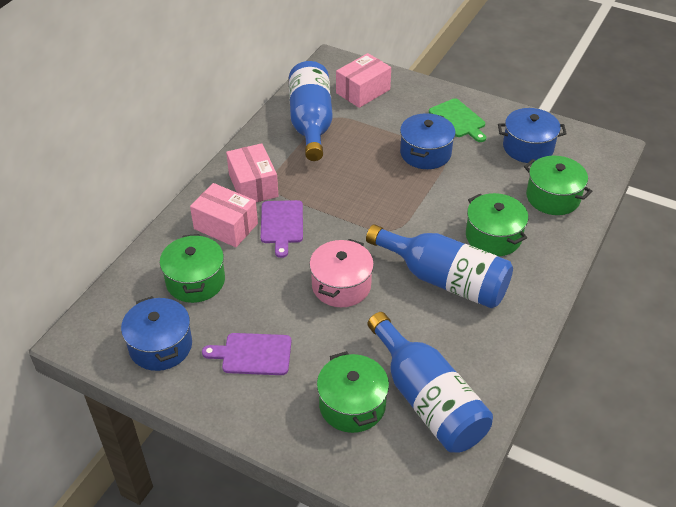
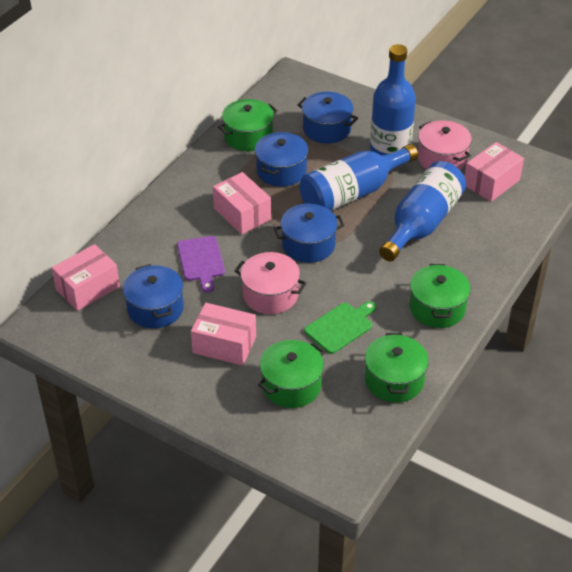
blue pot: 3 -> 4
pink box: 3 -> 4
pink pot: 1 -> 2
purple cutting board: 2 -> 1

